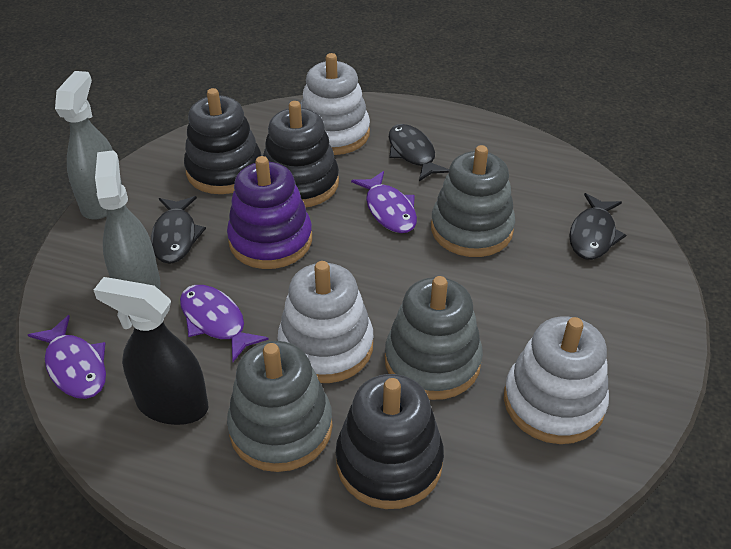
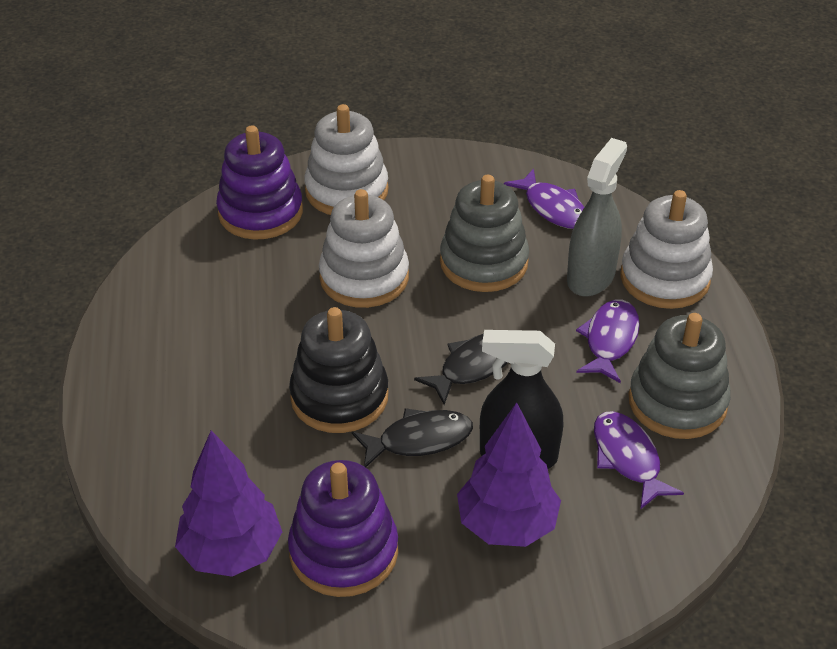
black fish: 3 -> 2
black stacking toy: 3 -> 1
grey spray bottle: 2 -> 1
grey stacking toy: 3 -> 2
purple stacking toy: 1 -> 2
purple tree: 0 -> 2

